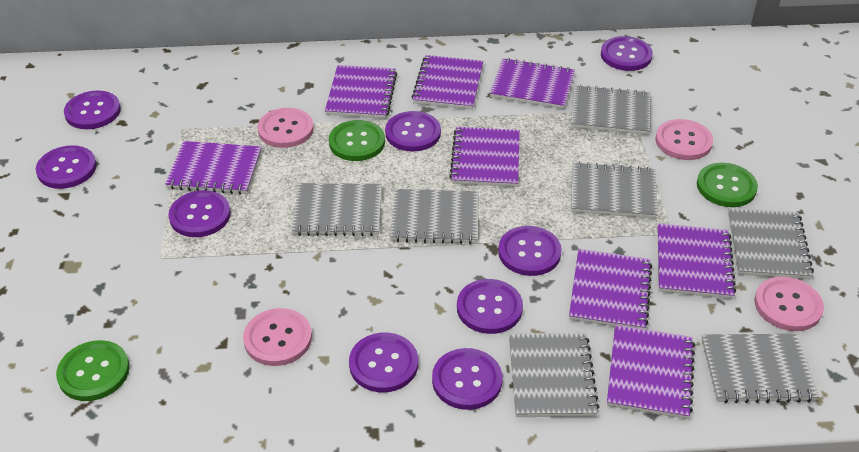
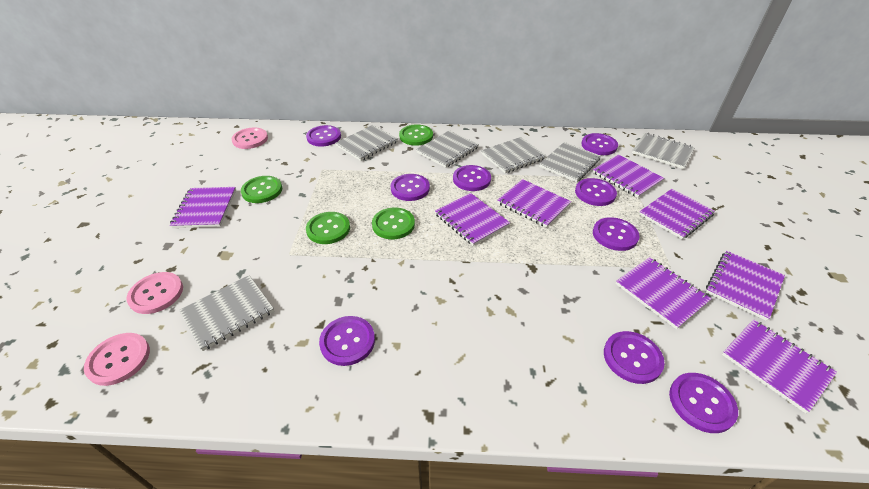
green button: 3 -> 4
grey notebook: 7 -> 6
pink button: 4 -> 3

